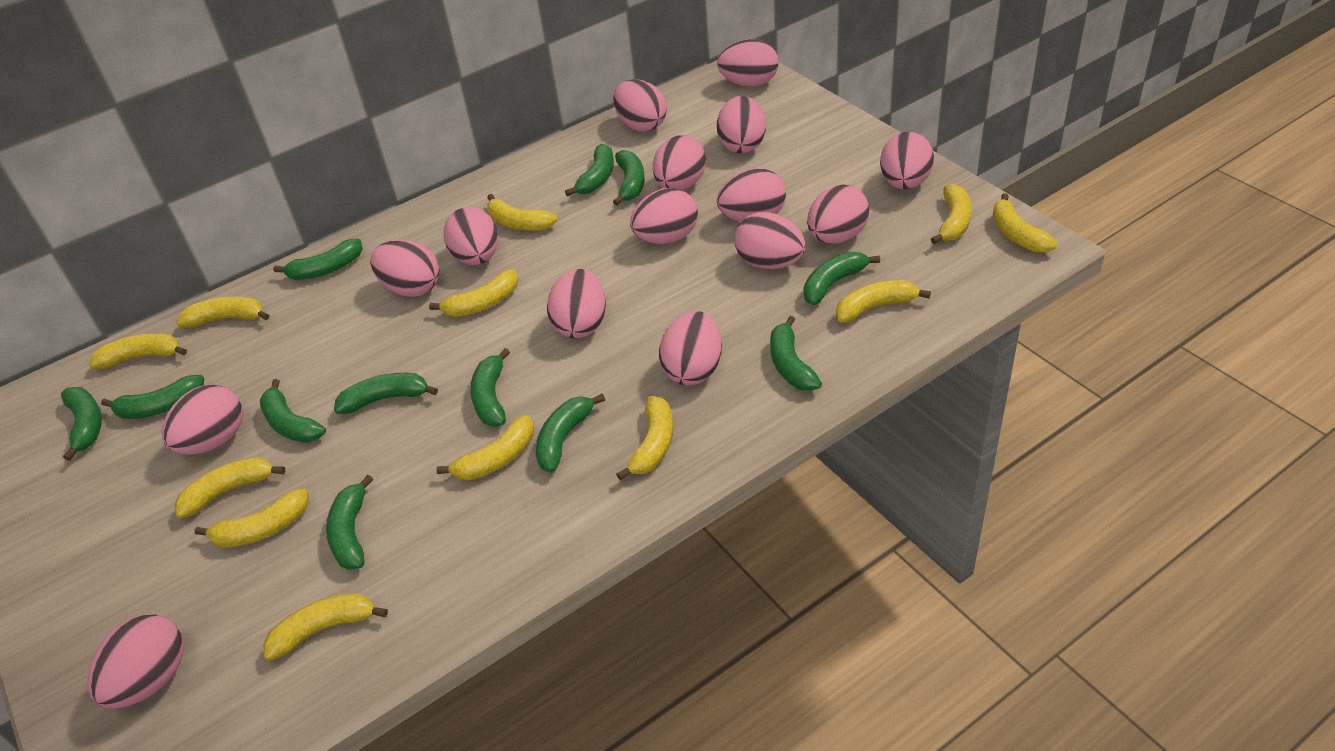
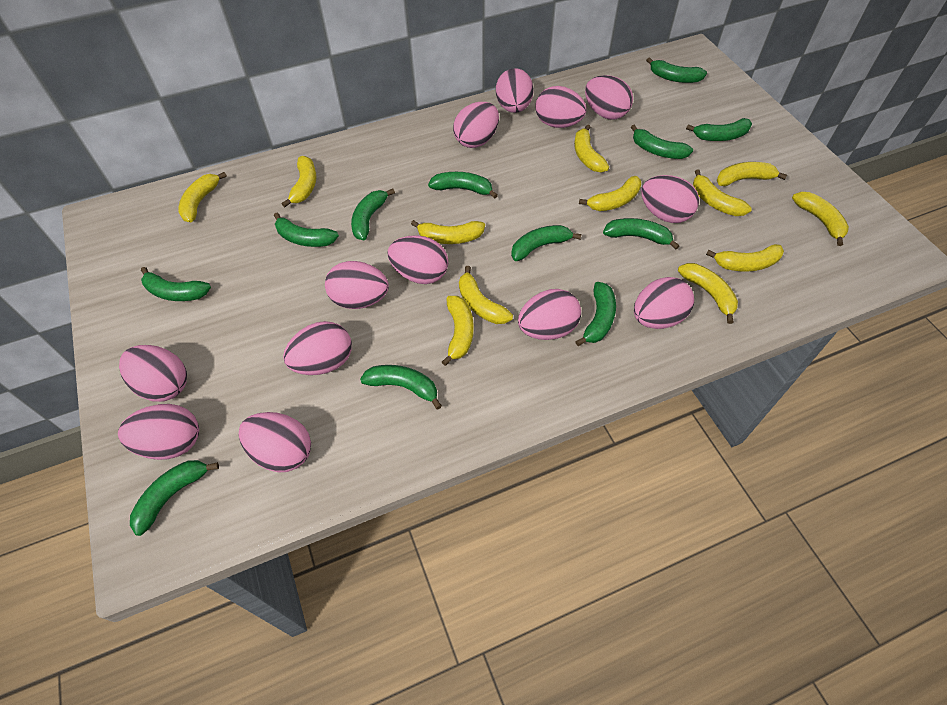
pink egg: 15 -> 13

